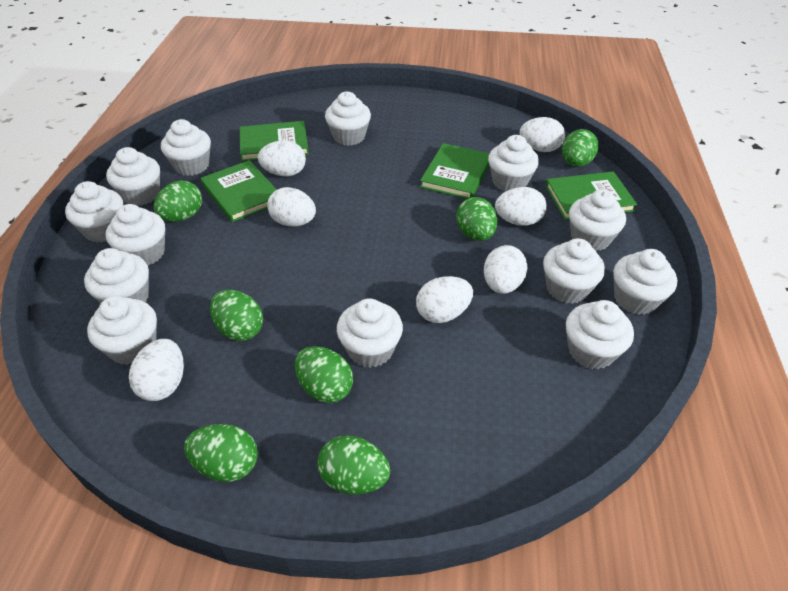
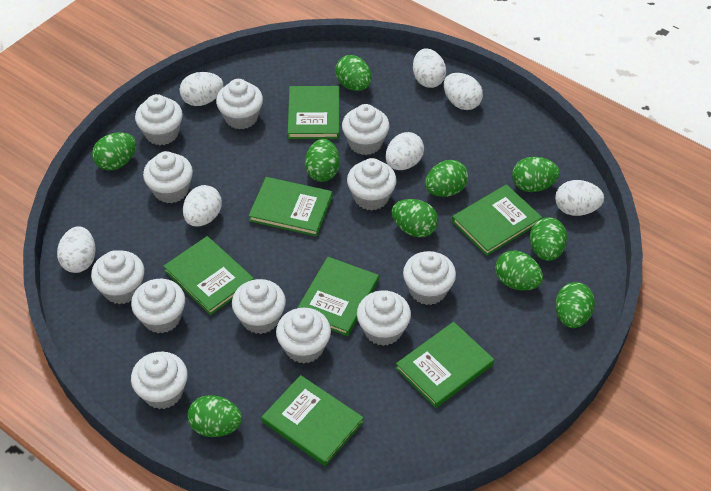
green book: 4 -> 7
green egg: 7 -> 10
white cupcake: 13 -> 12

